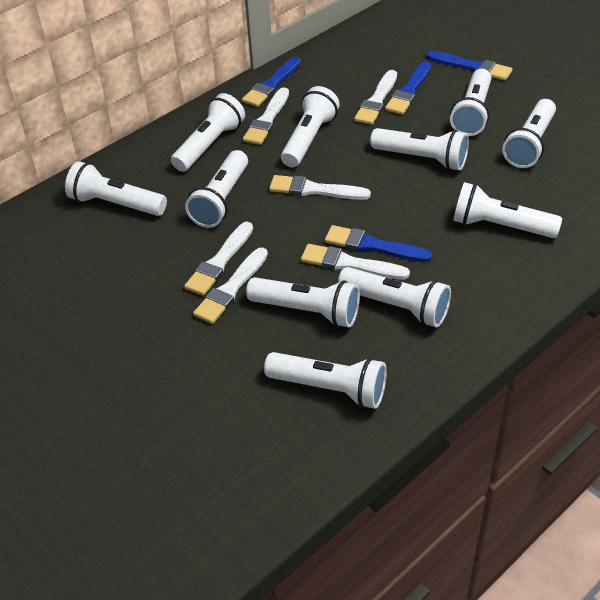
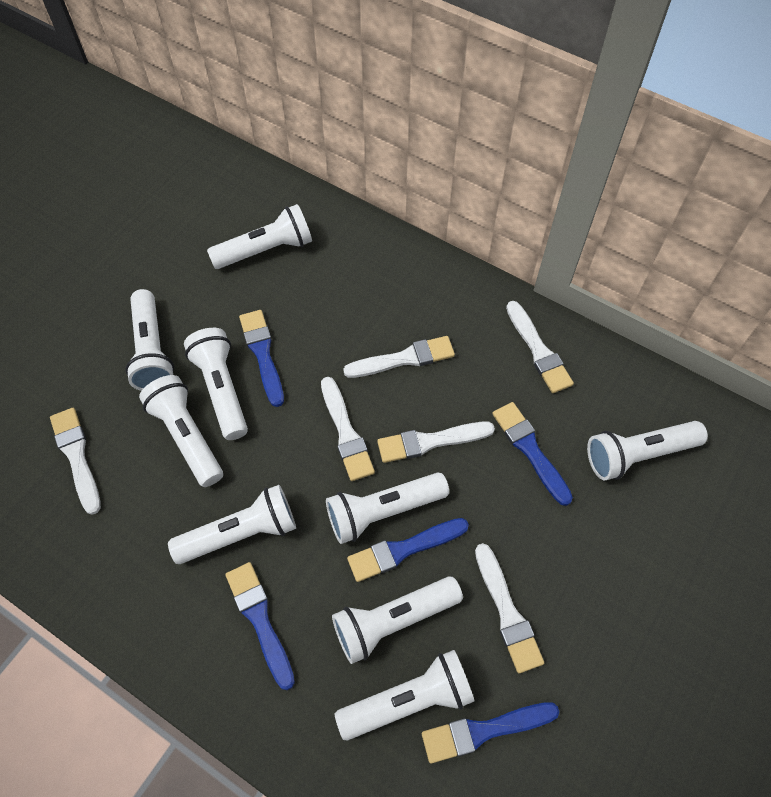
blue brush: 4 -> 5
white flashlight: 11 -> 9

